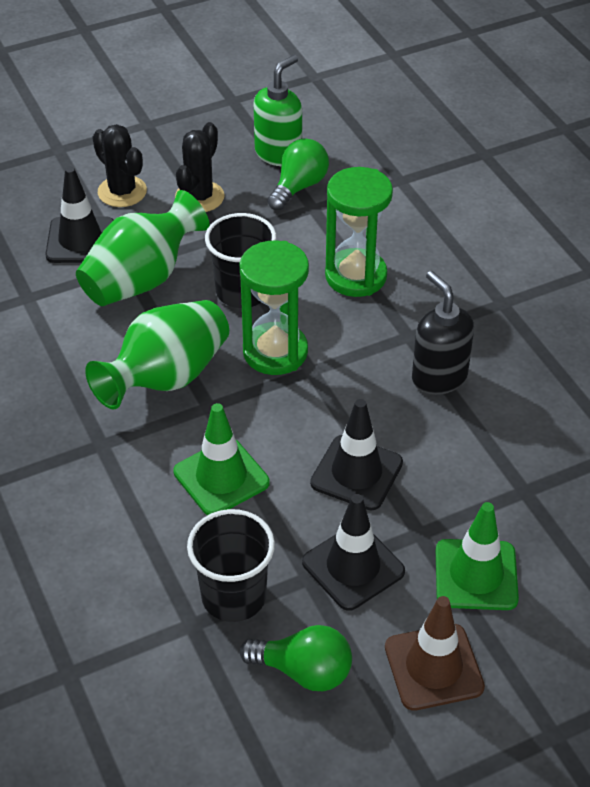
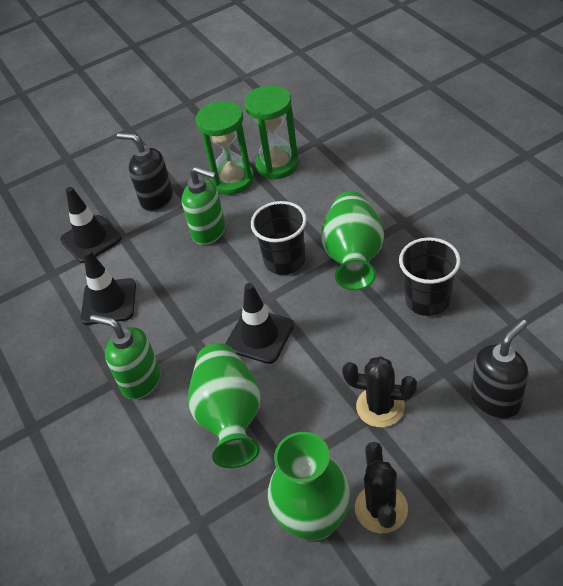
black soap dispenser: 1 -> 2
brown traffic cone: 1 -> 0
green light bulb: 2 -> 0
green soap dispenser: 1 -> 2
green traffic cone: 2 -> 0
green vase: 2 -> 3

